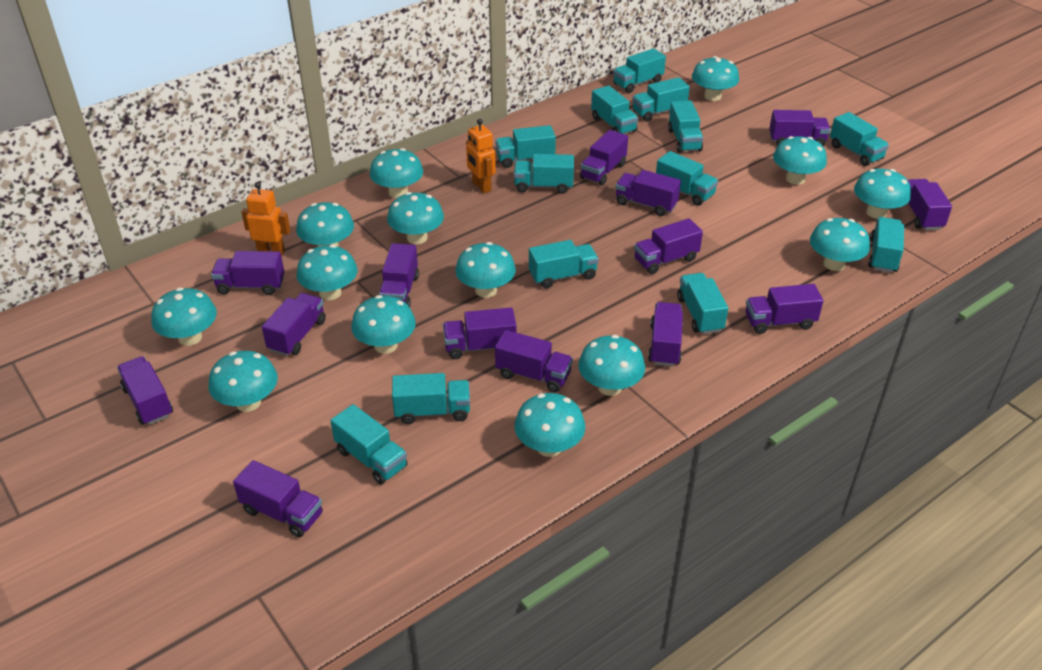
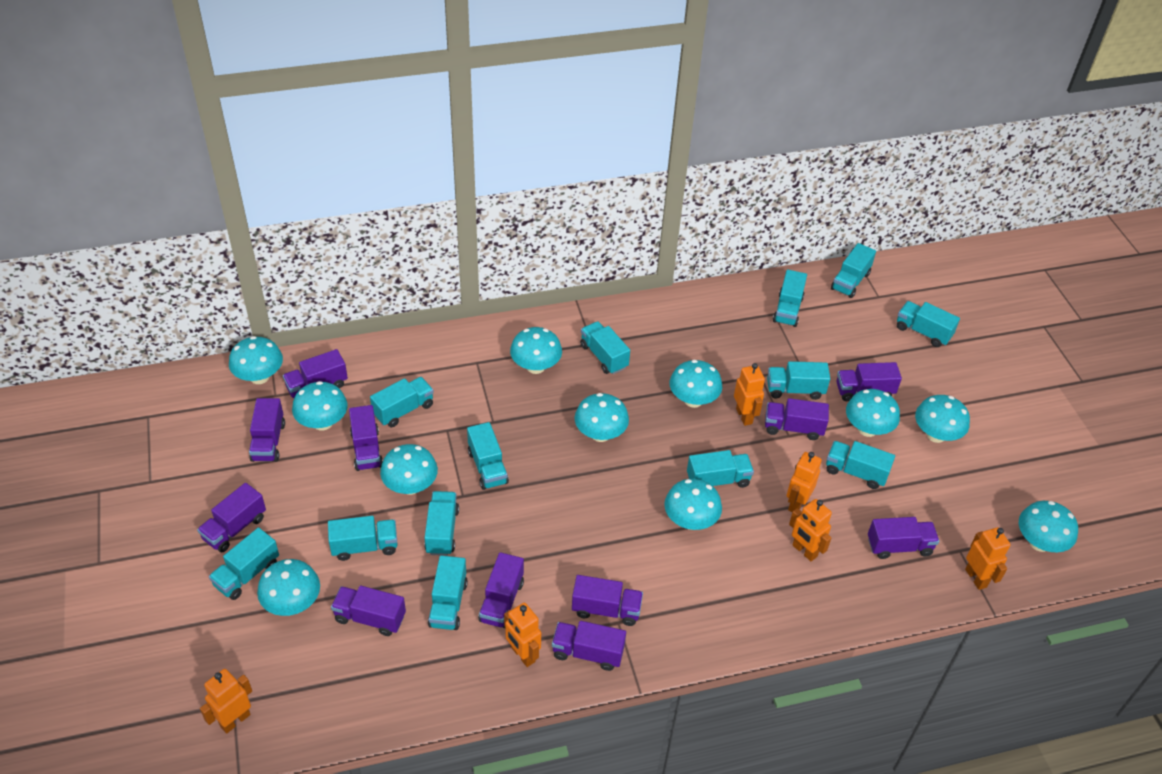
orange robot: 2 -> 6
purple truck: 14 -> 11
turquoise mushroom: 14 -> 11

